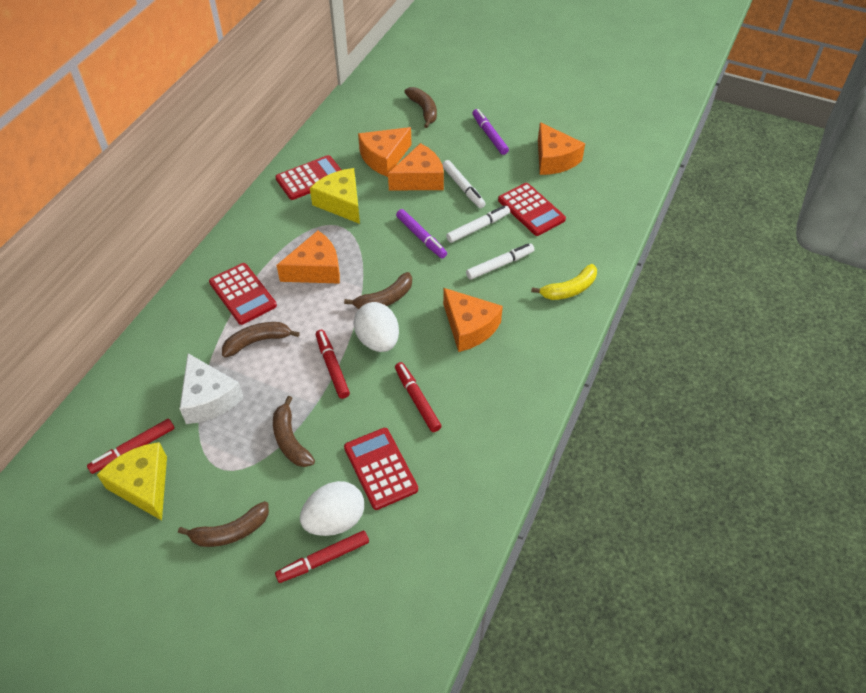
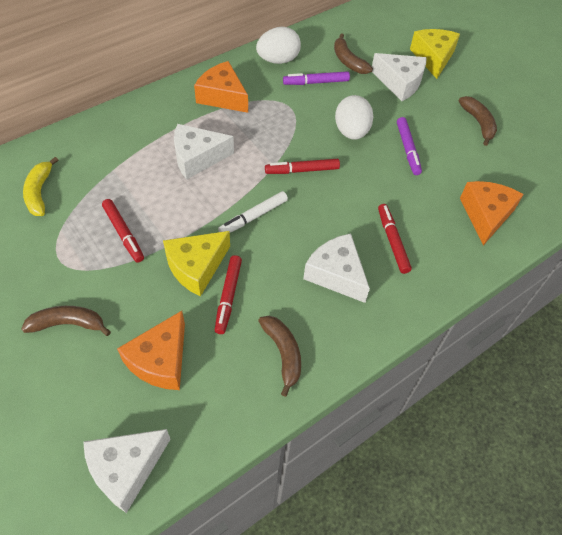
brown banana: 5 -> 4
orange cheese: 5 -> 3
red calculator: 4 -> 0
white cheese: 1 -> 4
white marker: 3 -> 1

